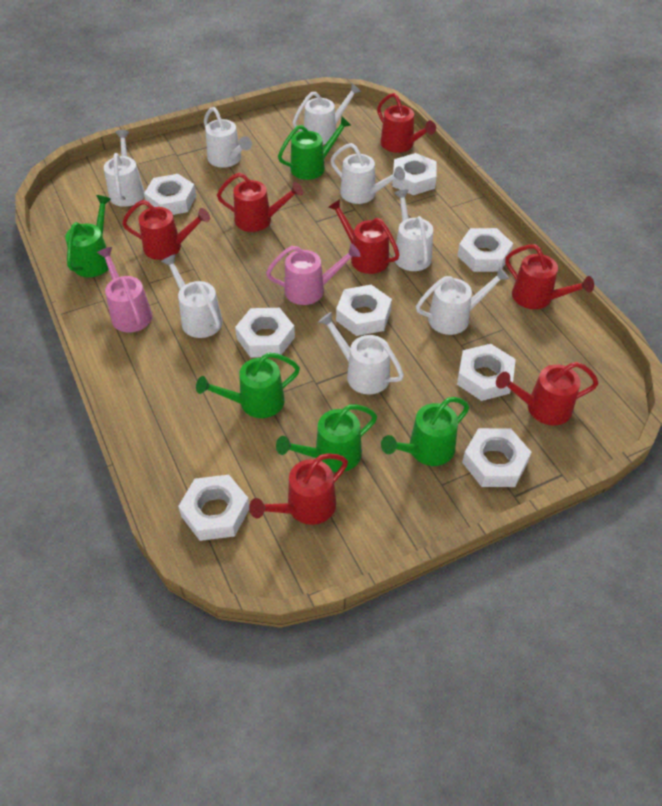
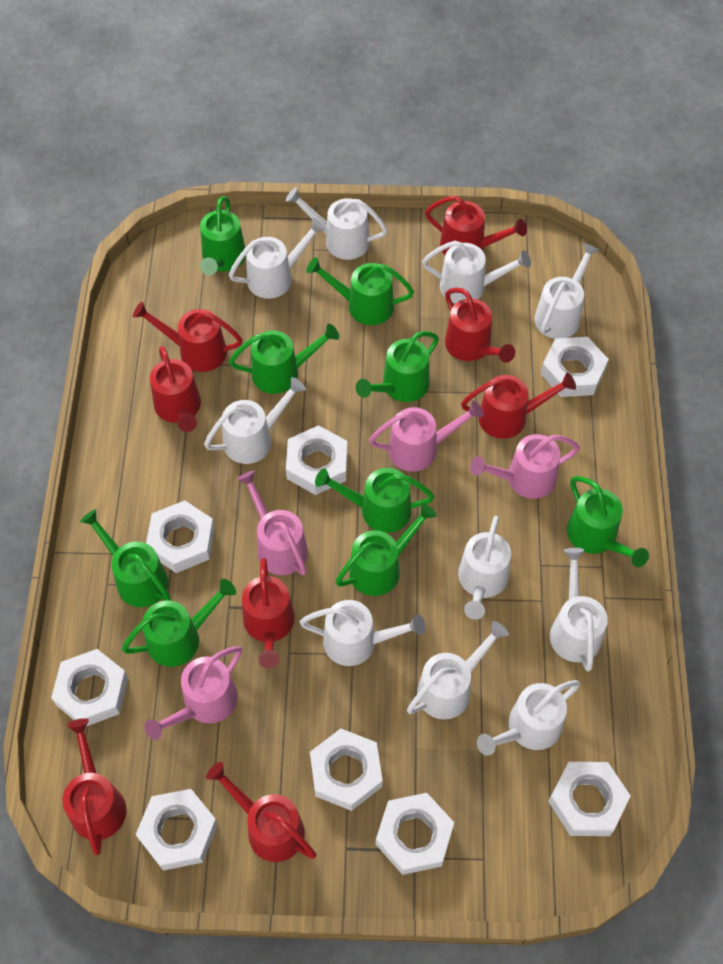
green watering can: 5 -> 9
pink watering can: 2 -> 4
red watering can: 7 -> 8
white watering can: 8 -> 10

